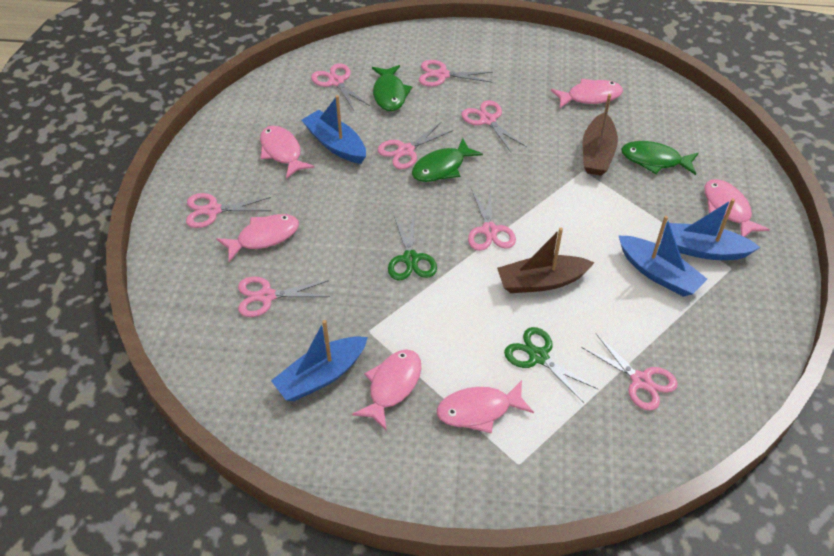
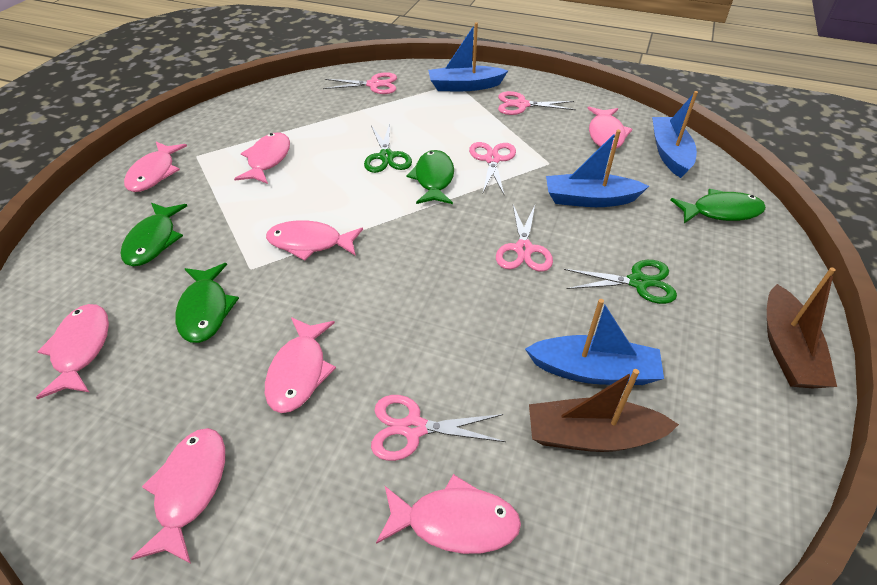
green fish: 3 -> 4
pink fish: 6 -> 8
pink scissors: 8 -> 5

